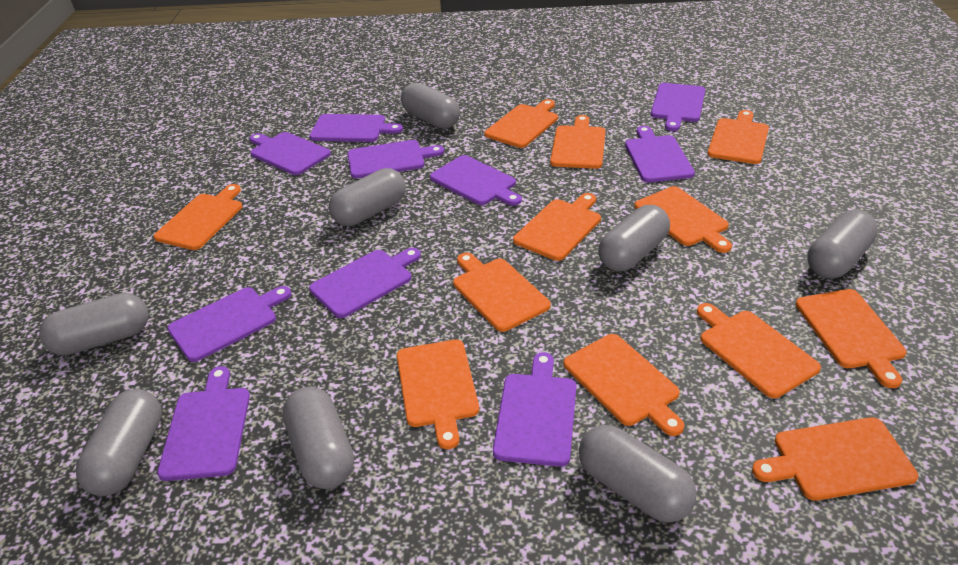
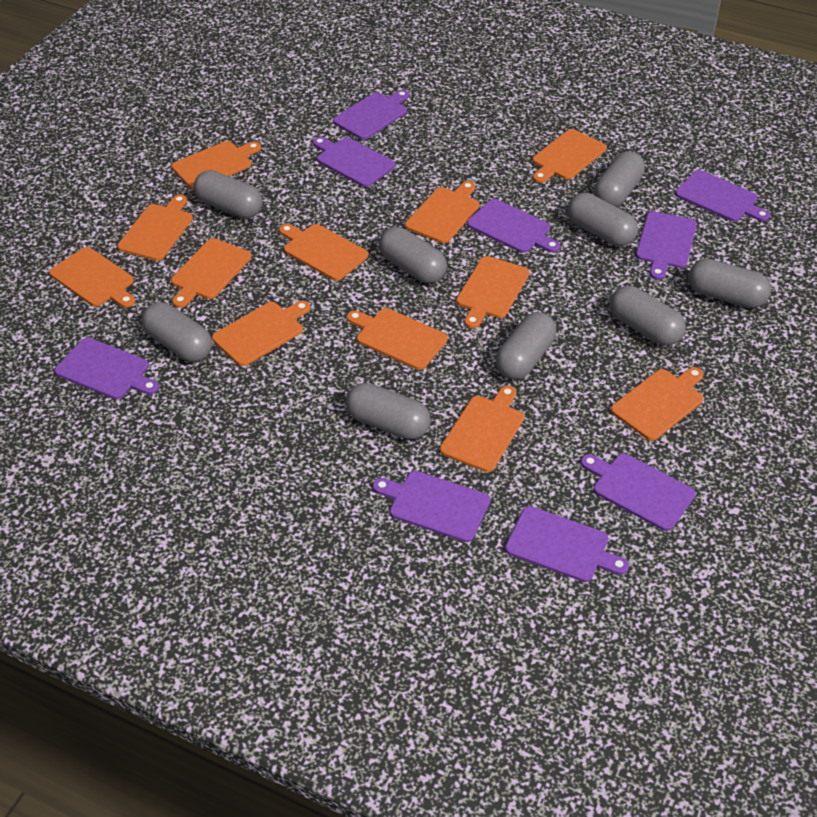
grey capsule: 8 -> 9
purple cutting board: 10 -> 9

